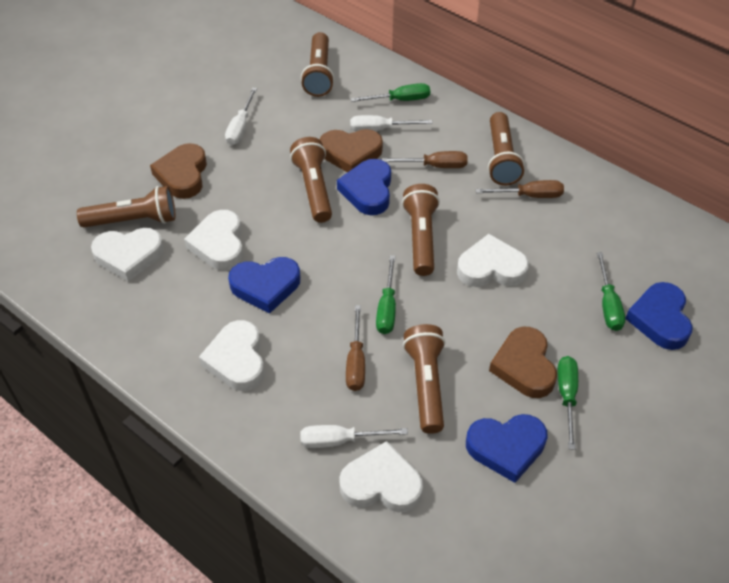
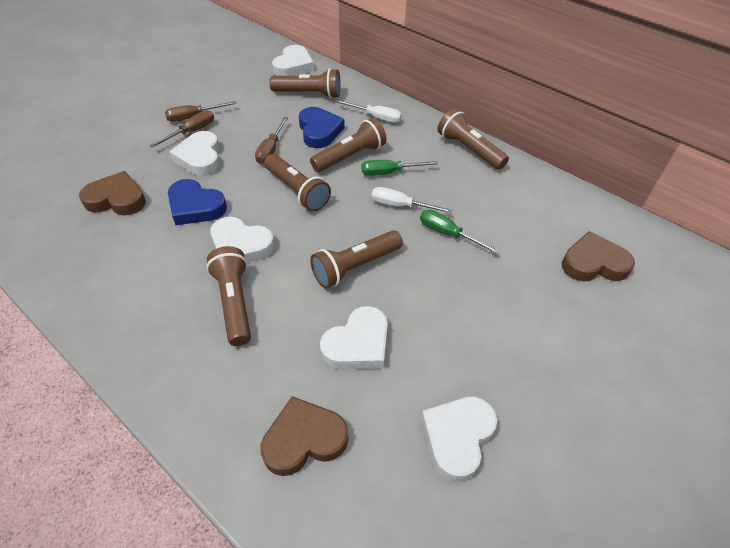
blue heart: 4 -> 2
green screwdriver: 4 -> 2
white screwdriver: 3 -> 2

